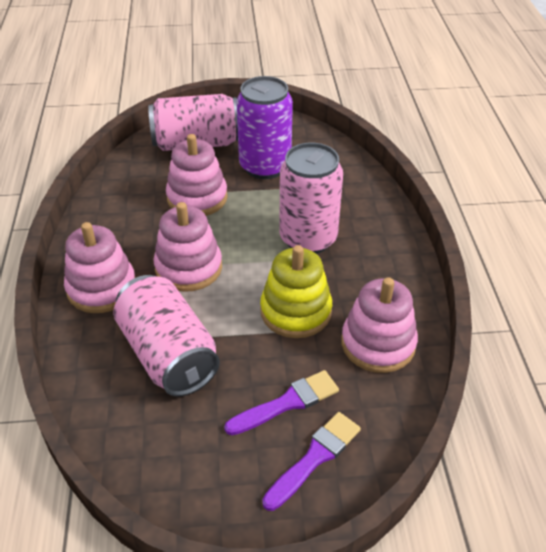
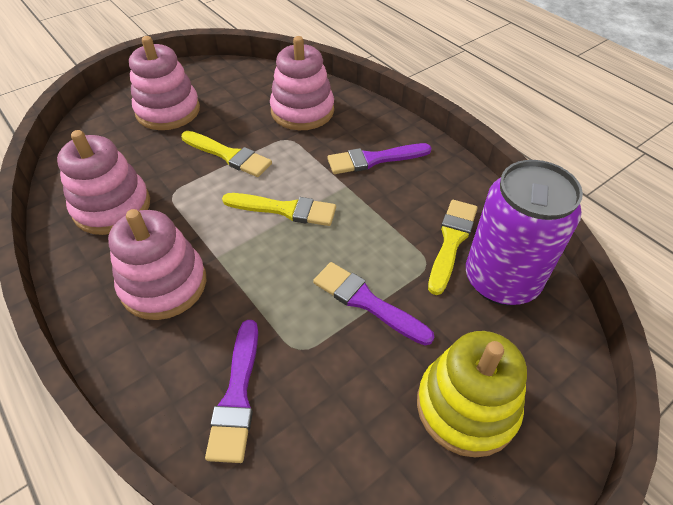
pink can: 3 -> 0
purple brush: 2 -> 3
yellow brush: 0 -> 3

